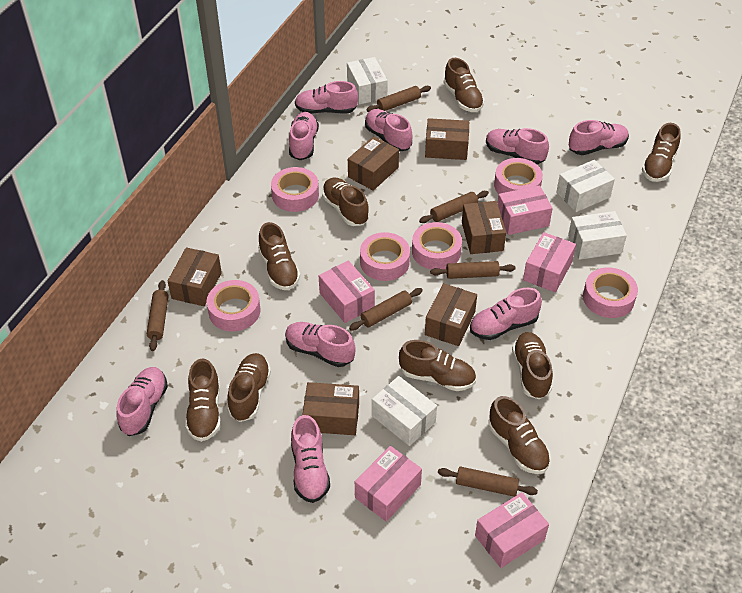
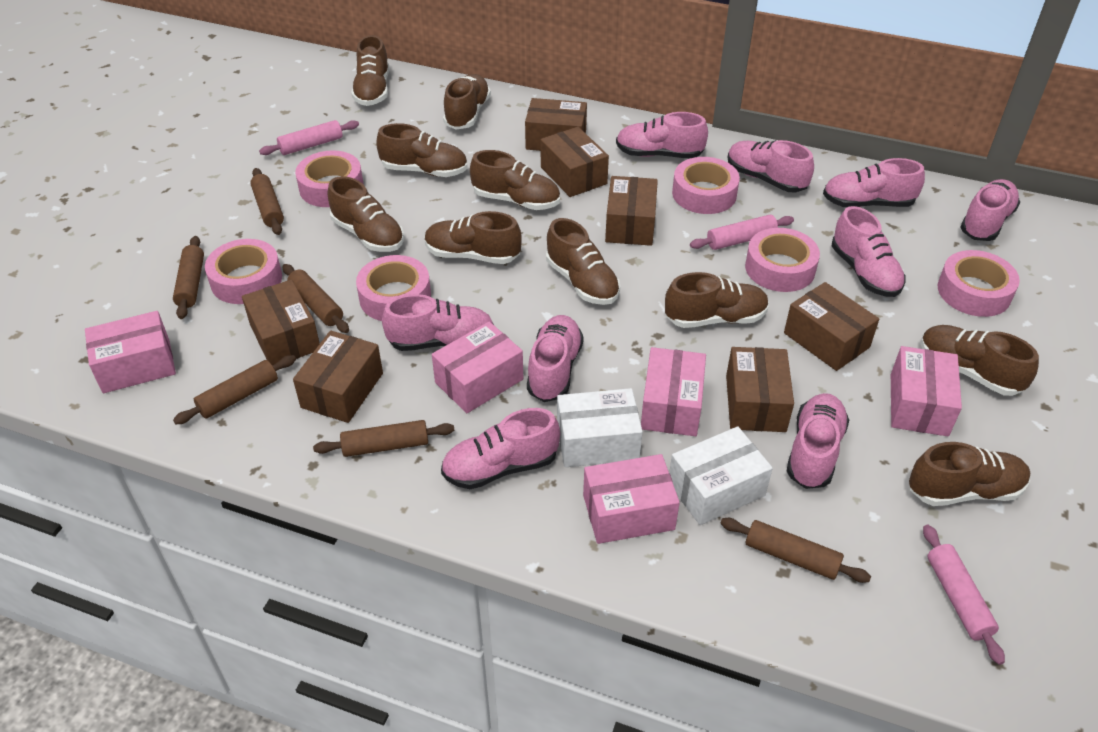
brown box: 6 -> 7
brown shoe: 9 -> 10
pink rolling pin: 0 -> 3
white box: 4 -> 2

